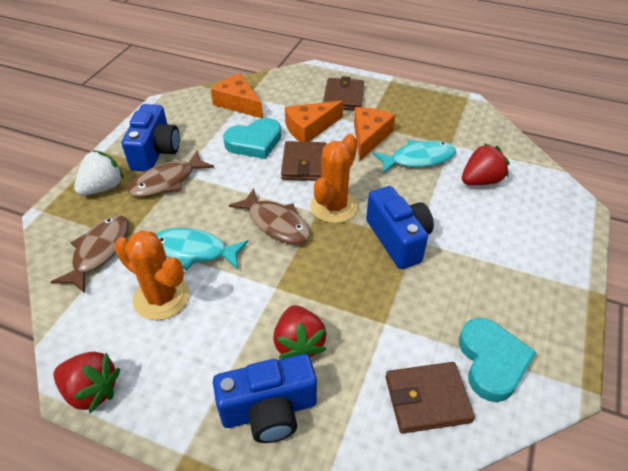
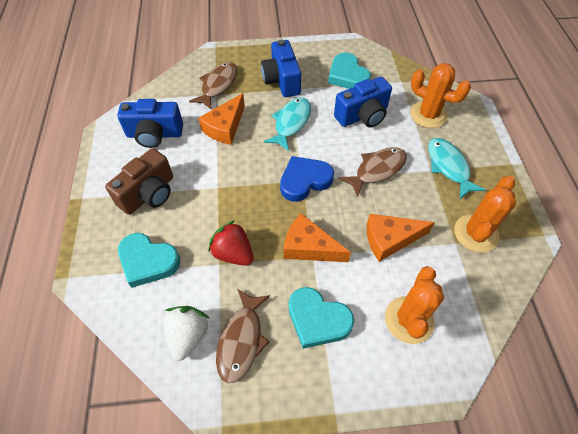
blue heart: 0 -> 1
brown camera: 0 -> 1
brown wallet: 3 -> 0
orange cactus: 2 -> 3
red strawberry: 3 -> 1
turquoise heart: 2 -> 3

